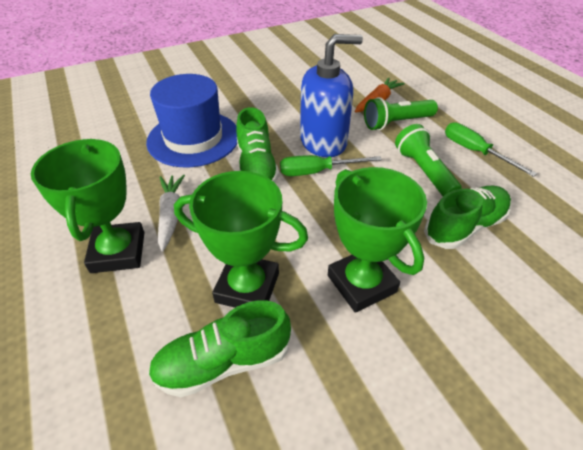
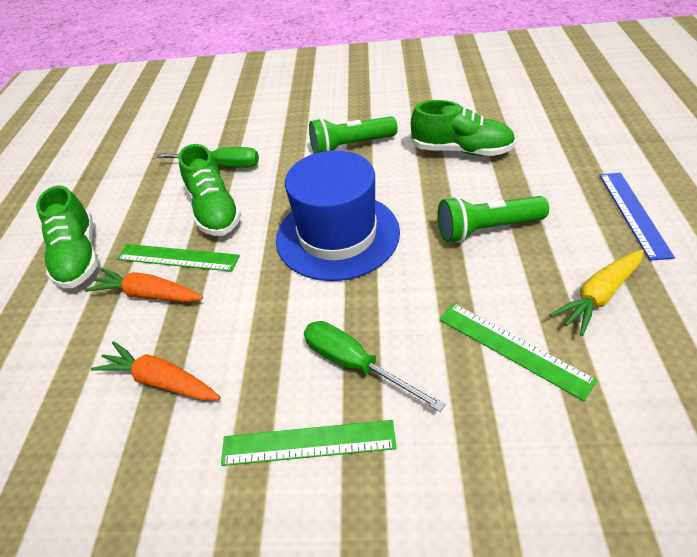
blue ruler: 0 -> 1
blue soap dispenser: 1 -> 0
green ruler: 0 -> 3
green trophy: 3 -> 0
orange carrot: 1 -> 2
white carrot: 1 -> 0
yellow carrot: 0 -> 1

